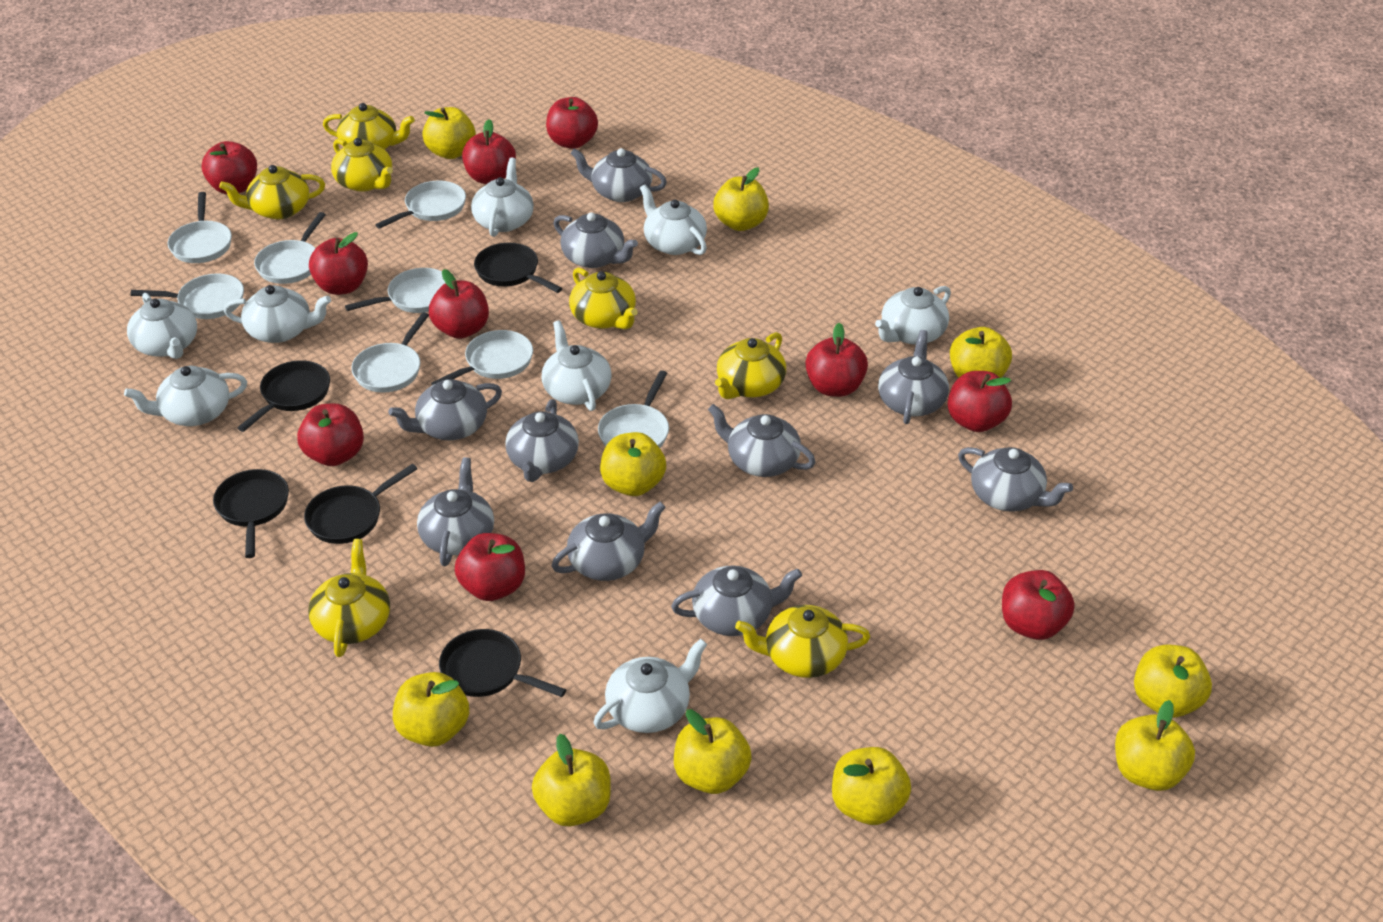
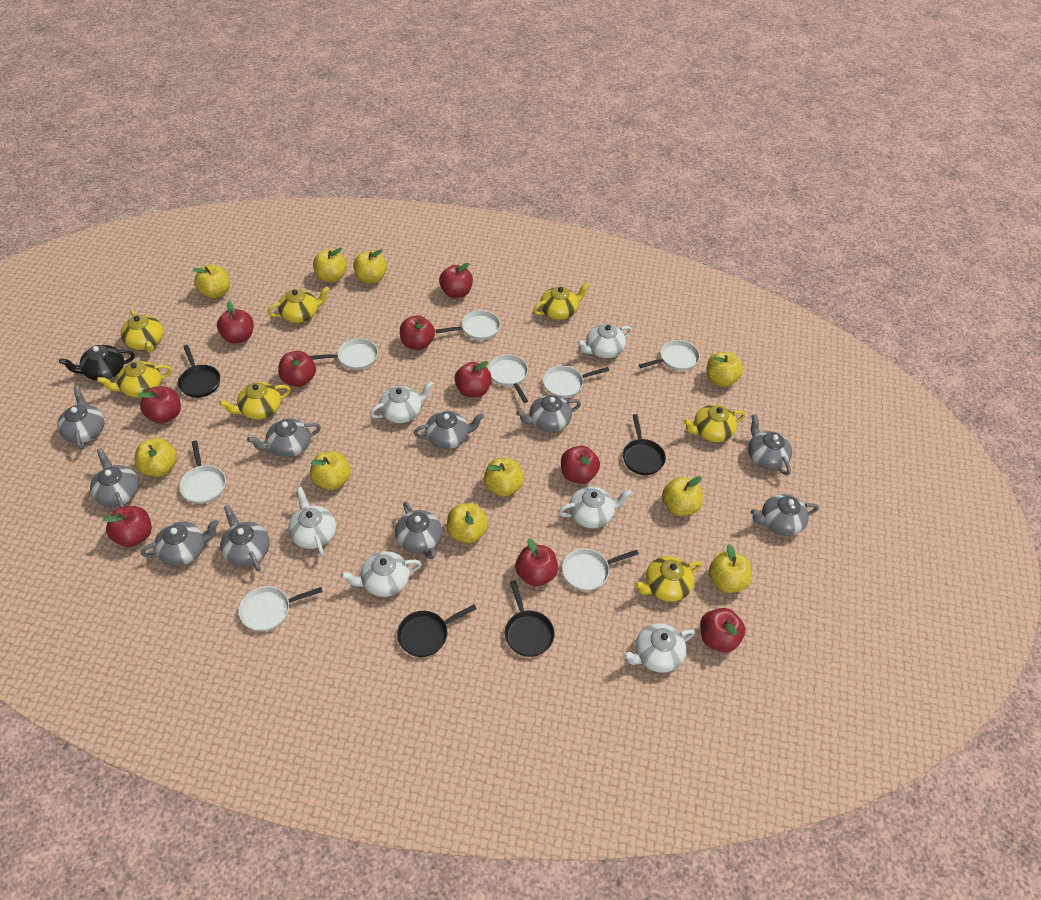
black pan: 5 -> 4
black teapot: 0 -> 1
white teapot: 8 -> 6

